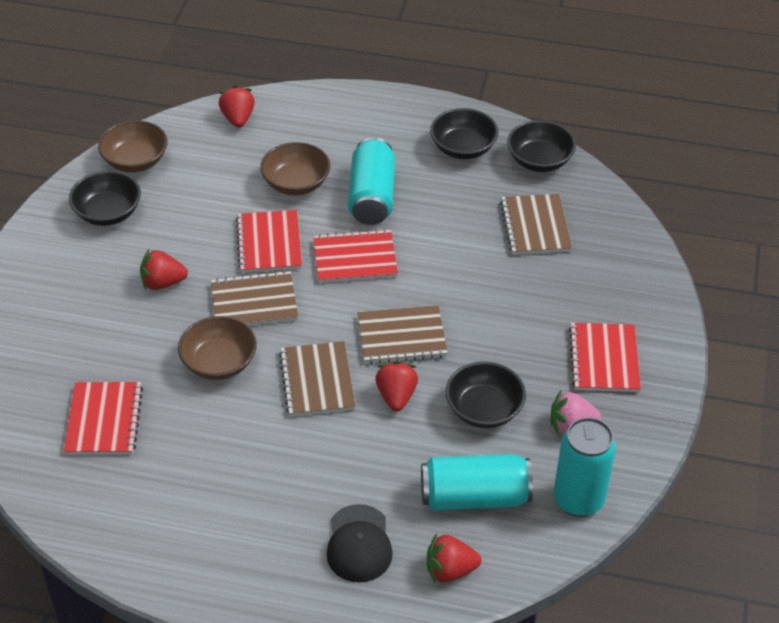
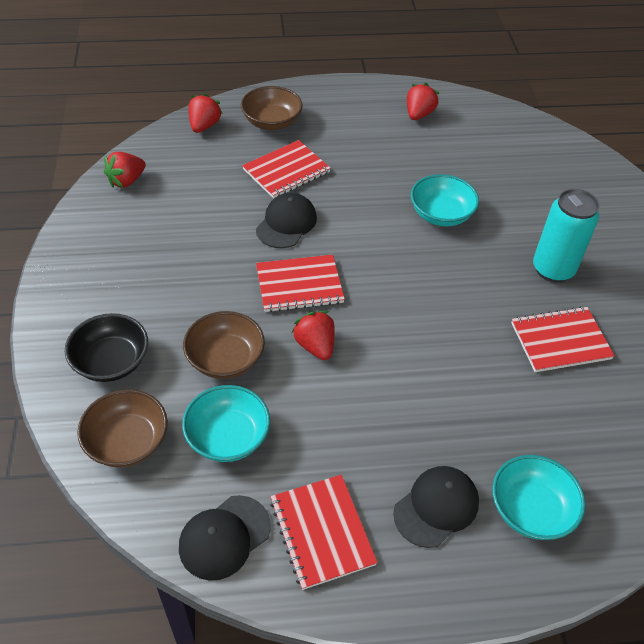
black bowl: 4 -> 1
black cap: 1 -> 3
brown notebook: 4 -> 0
pink strawberry: 1 -> 0
turquoise bowl: 0 -> 3
turquoise can: 3 -> 1

